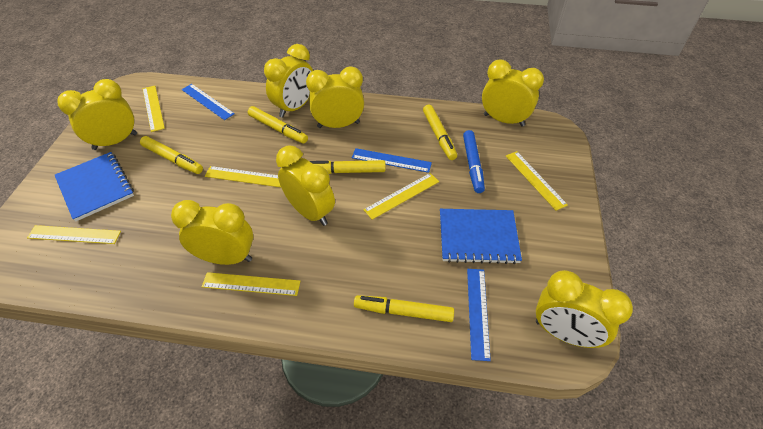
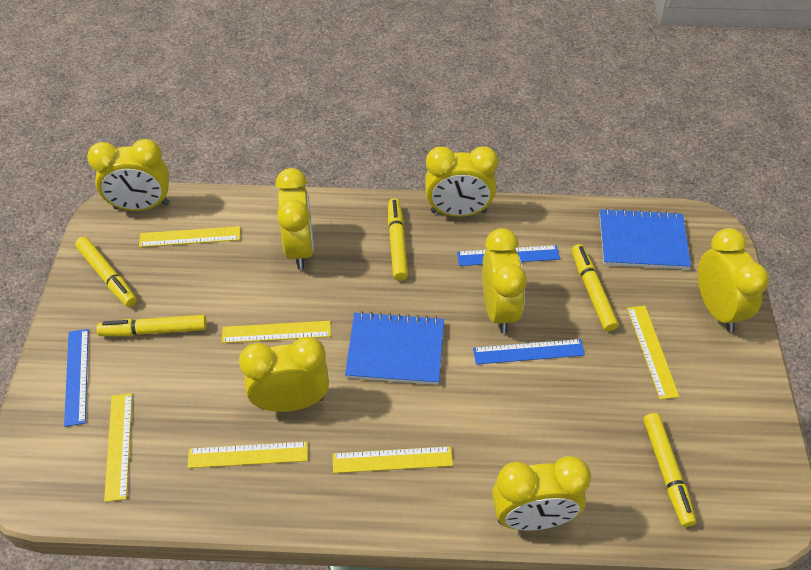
blue marker: 1 -> 0

